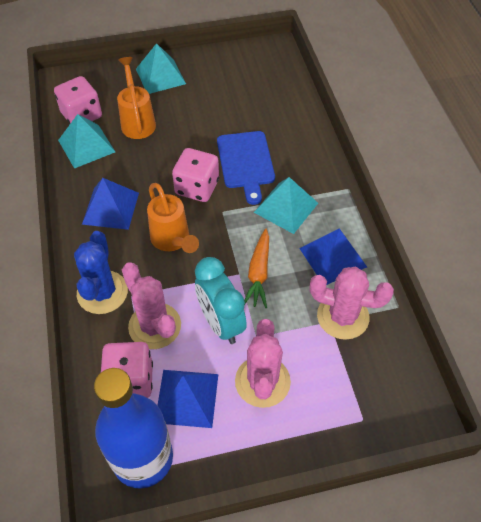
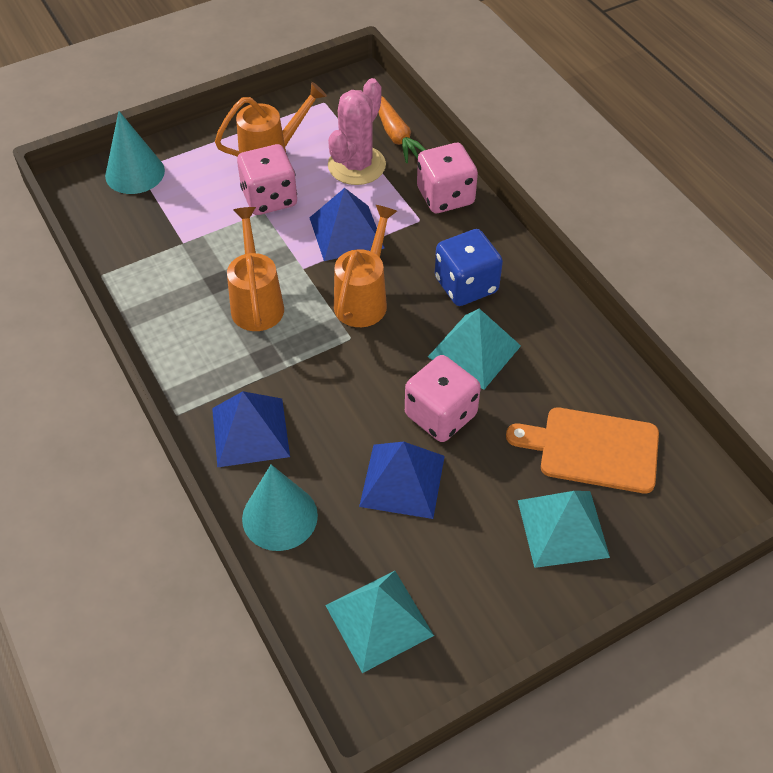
blue bottle: 1 -> 0
blue cactus: 1 -> 0
blue cutting board: 1 -> 0
blue dice: 0 -> 1
orange cutting board: 0 -> 1
orange watering can: 2 -> 3
pink cactus: 3 -> 1
turquoise clock: 1 -> 0
turquoise cone: 0 -> 2

